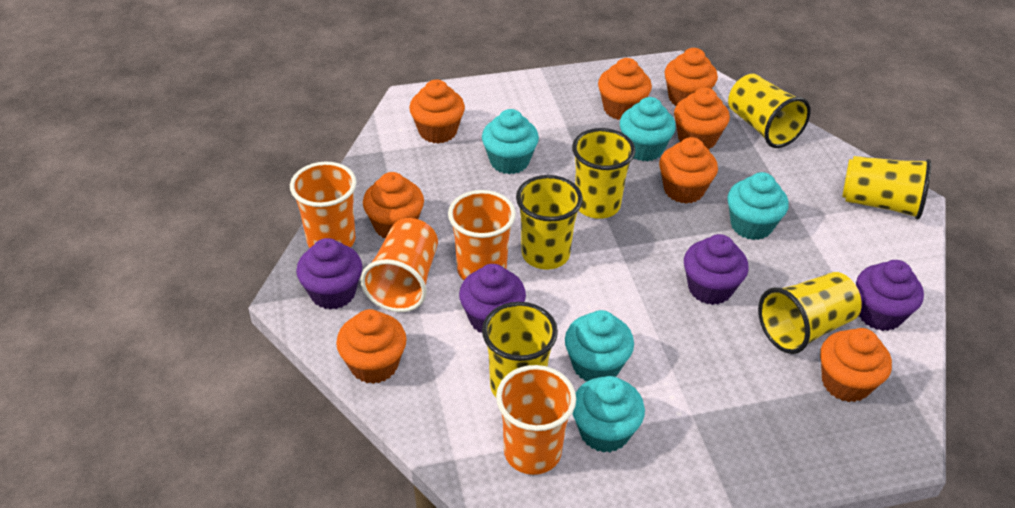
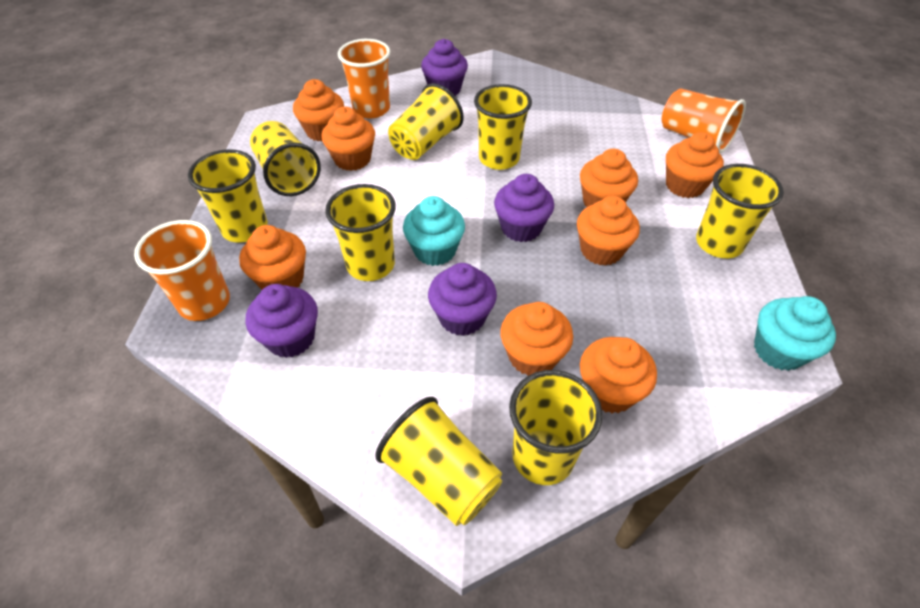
orange cup: 4 -> 3
turquoise cupcake: 5 -> 2
yellow cup: 6 -> 8

